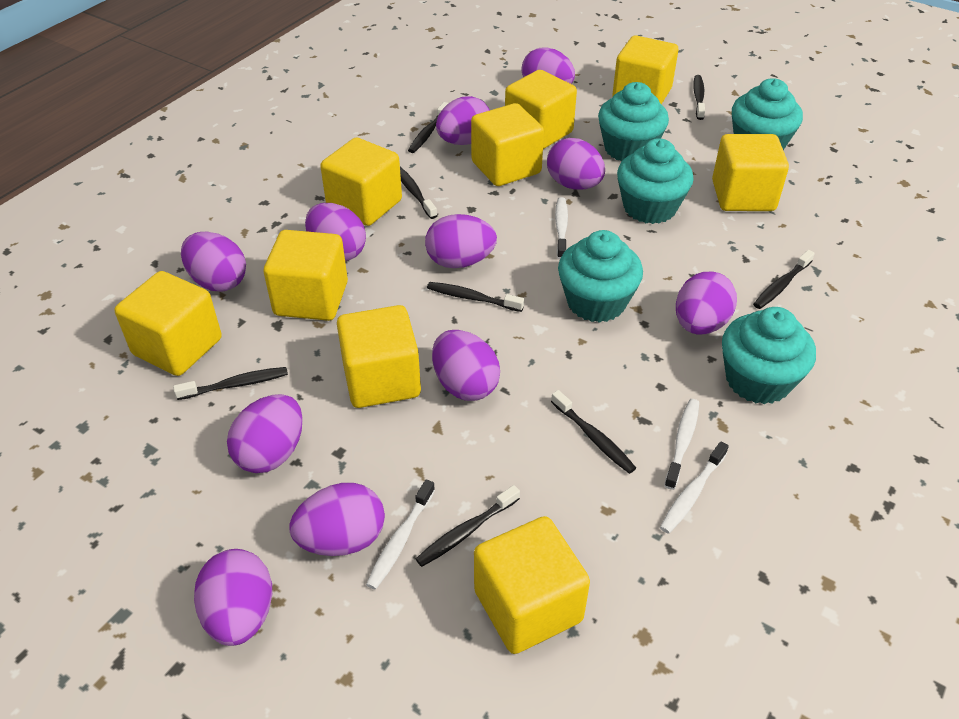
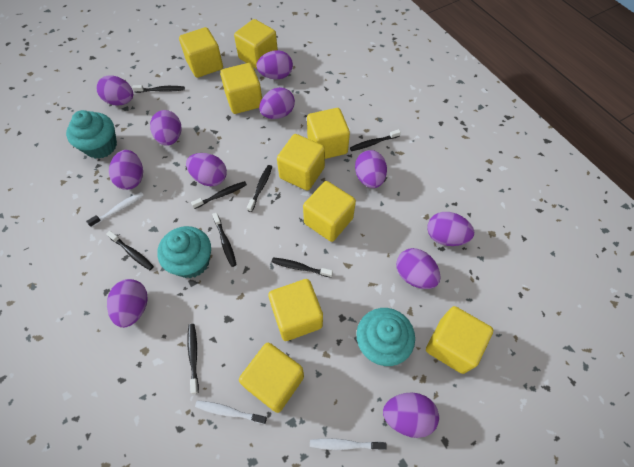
turquoise cupcake: 5 -> 3
white toothbrush: 4 -> 3

